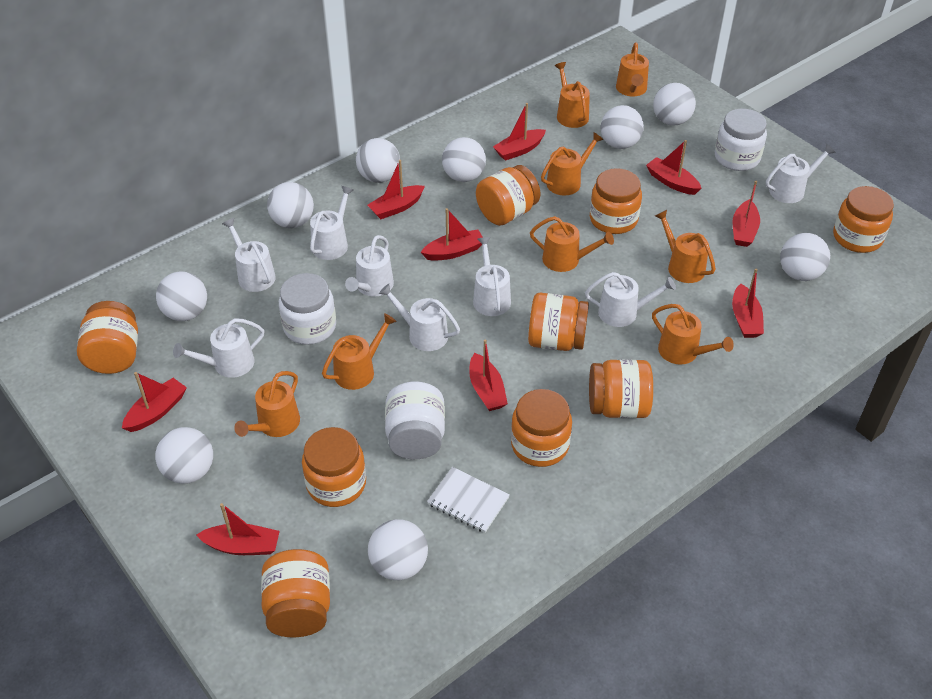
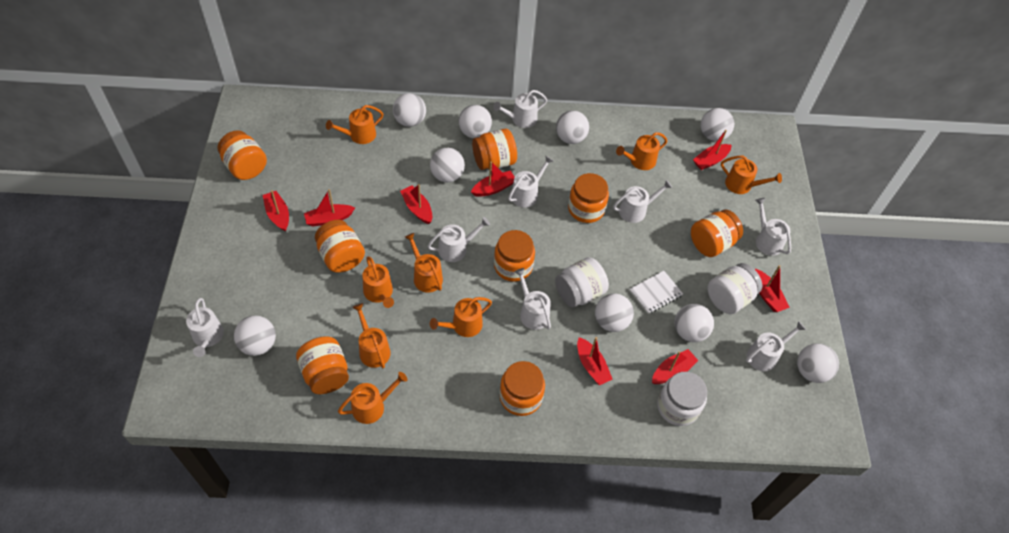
orange jar: 9 -> 8
red boat: 9 -> 8

